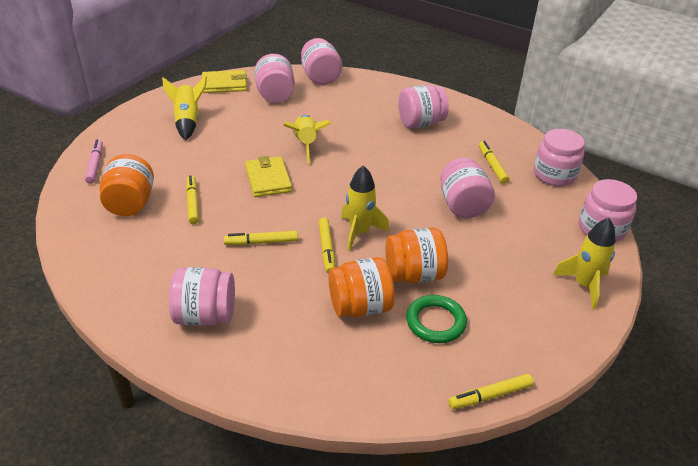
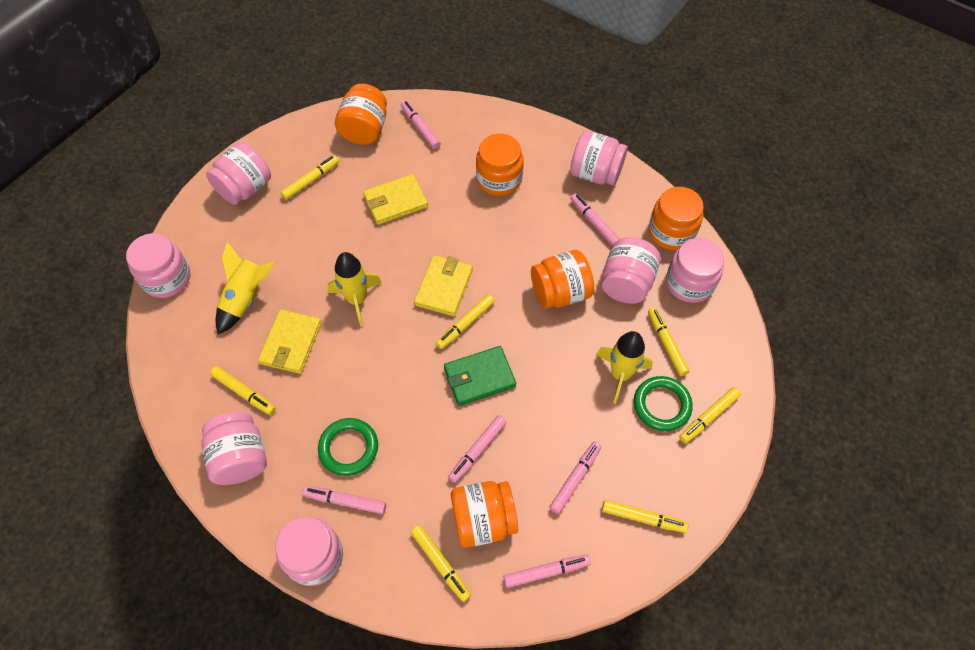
green ring: 1 -> 2
green wallet: 0 -> 1
orange jar: 3 -> 5
pink marker: 1 -> 6
yellow marker: 5 -> 7
yellow rocket: 4 -> 3
yellow wallet: 2 -> 3

